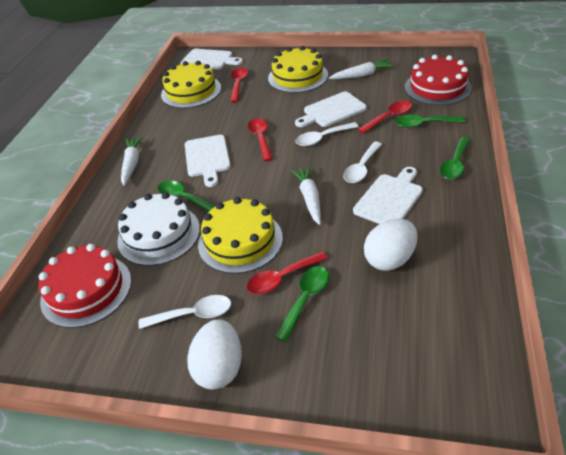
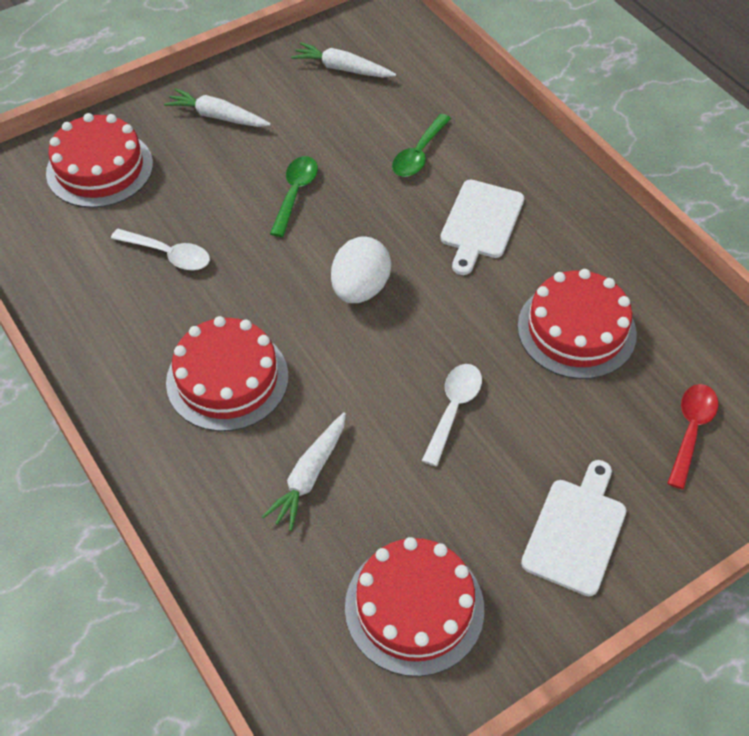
green spoon: 4 -> 2
red cake: 2 -> 4
red spoon: 4 -> 1
white cake: 1 -> 0
white cutting board: 4 -> 2
white egg: 2 -> 1
white spoon: 3 -> 2
yellow cake: 3 -> 0

